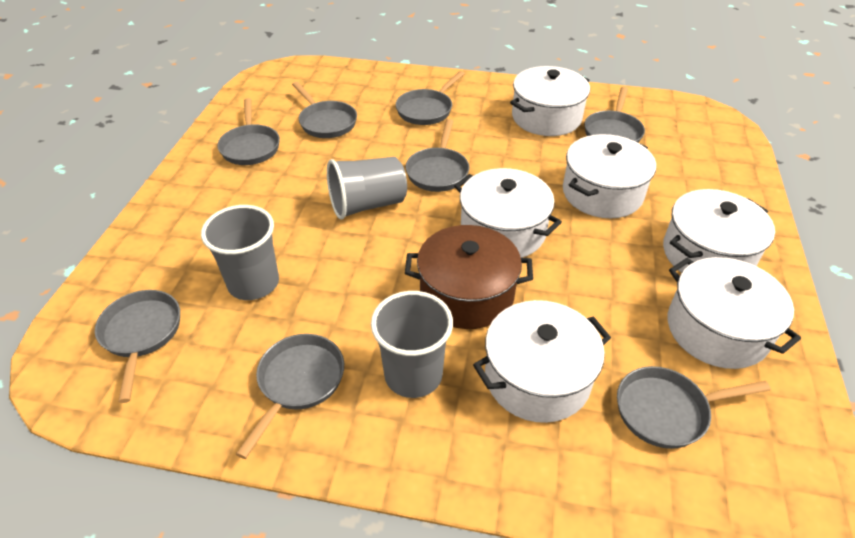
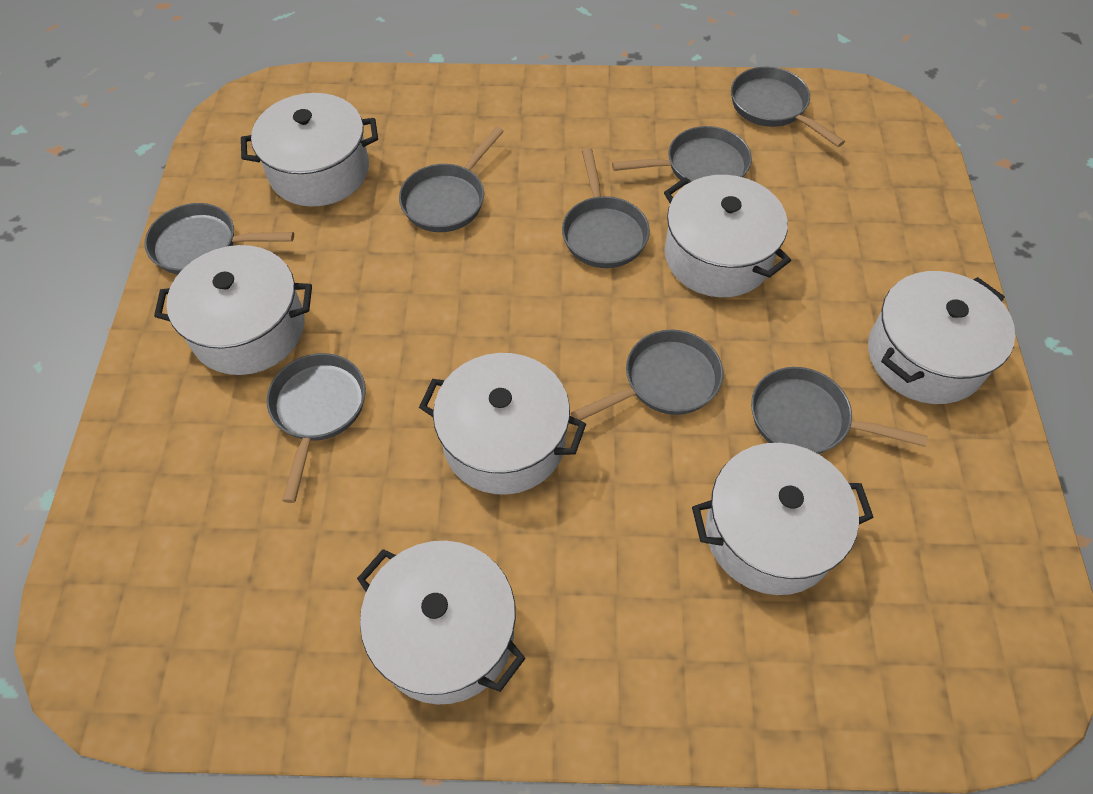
brown pot: 1 -> 0
grey cup: 3 -> 0
white pot: 6 -> 7

